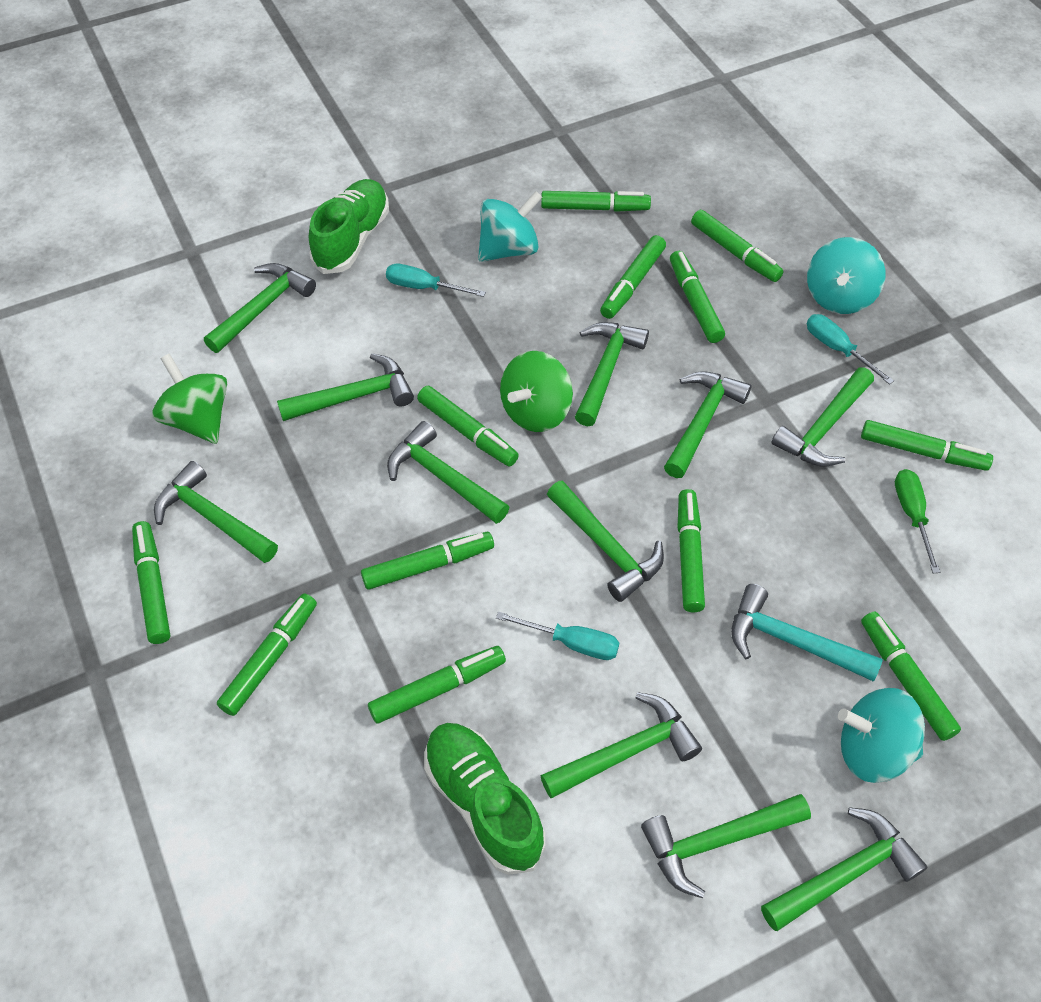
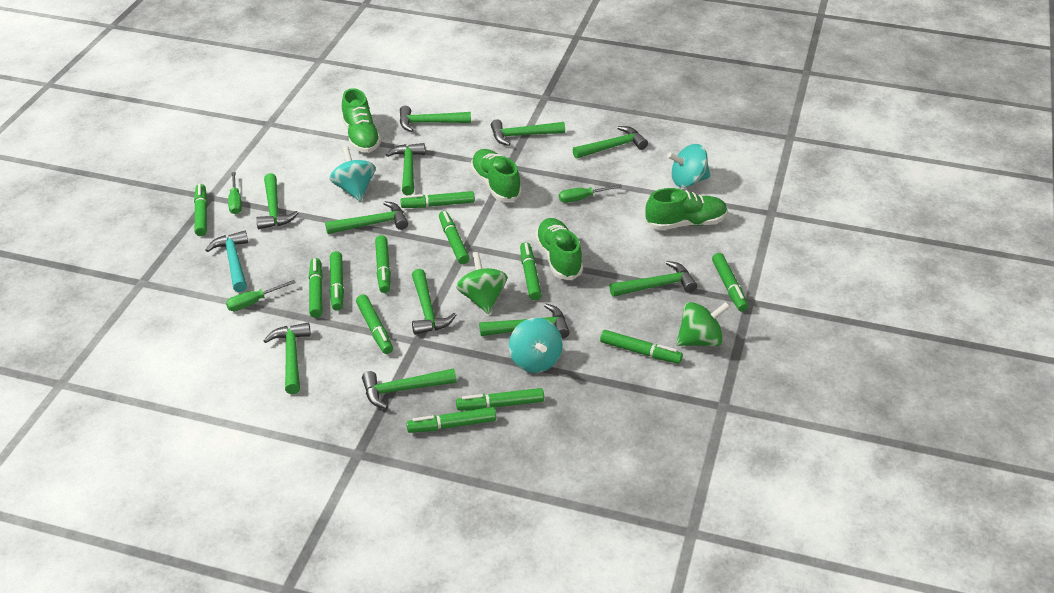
green screwdriver: 1 -> 3
green shoe: 2 -> 4
turquoise screwdriver: 3 -> 0

